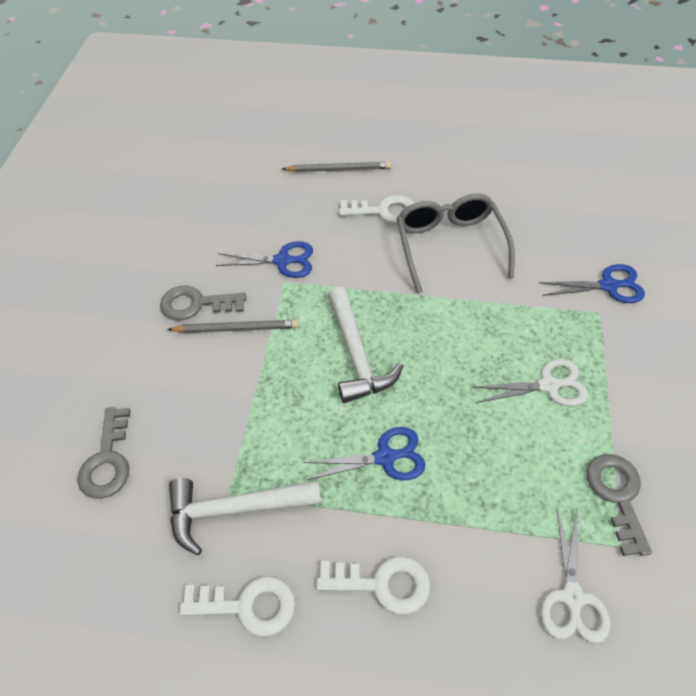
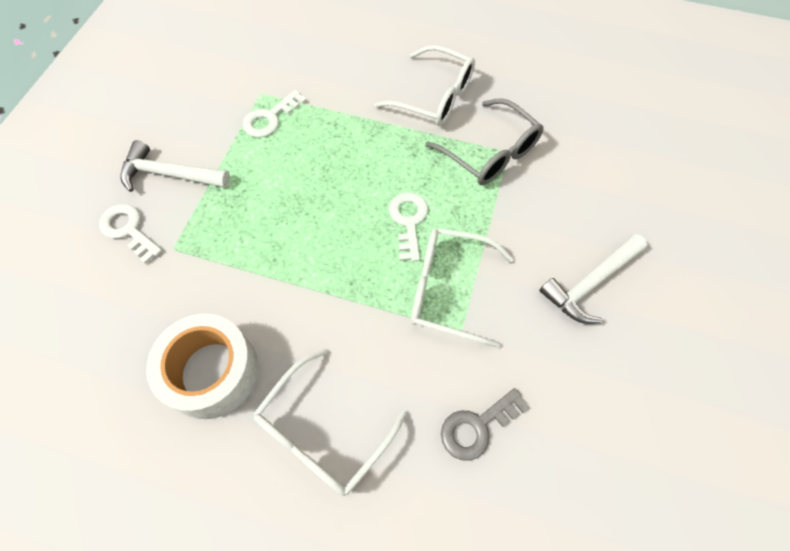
blue scissors: 3 -> 0
grey key: 3 -> 1
grey pencil: 2 -> 0
white glasses: 0 -> 3
white scissors: 2 -> 0
white tape: 0 -> 1

